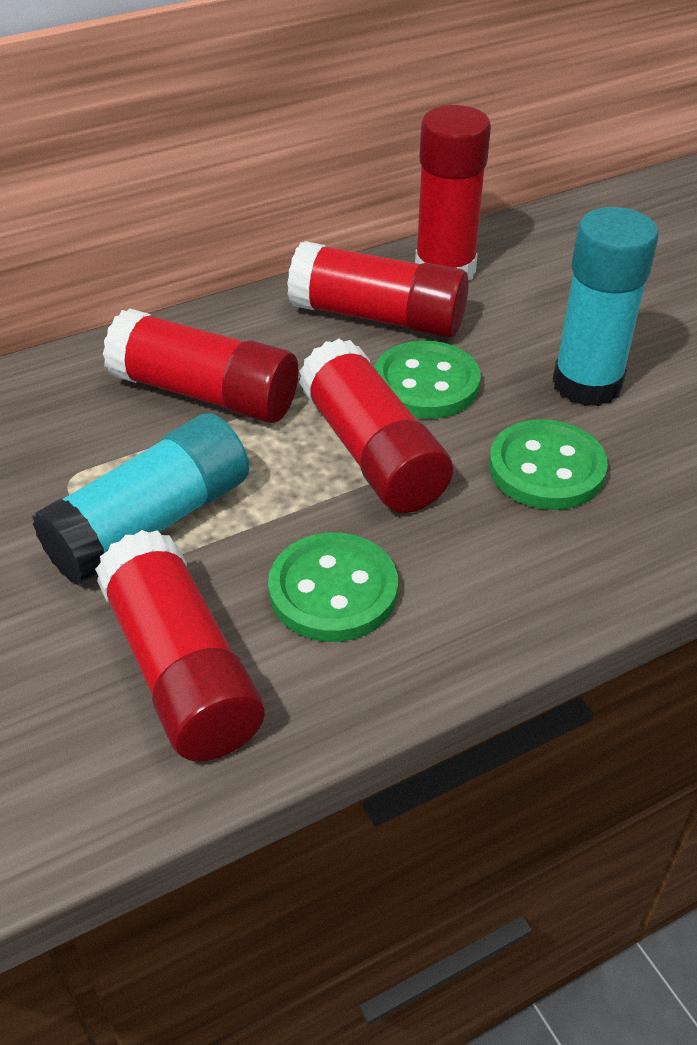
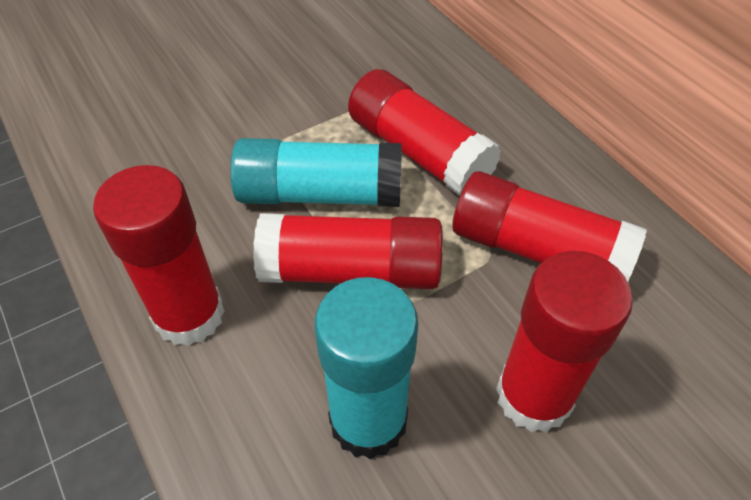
green button: 3 -> 0

